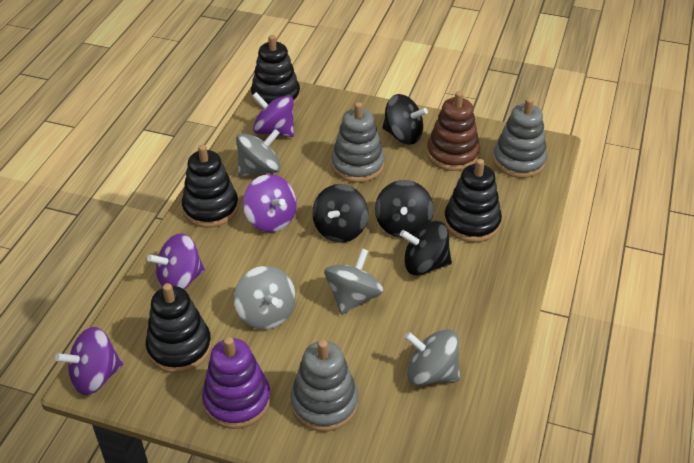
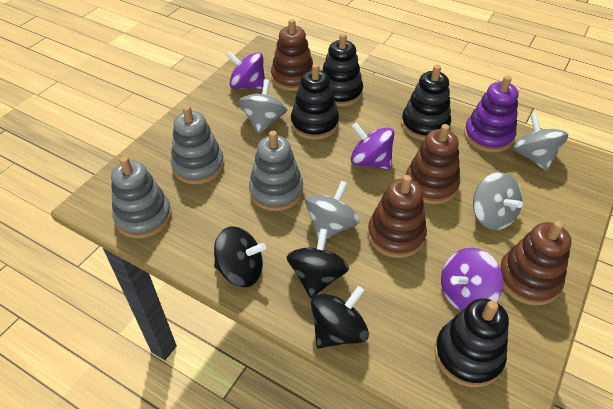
black spinning top: 4 -> 3
brown stacking toy: 1 -> 4
purple spinning top: 4 -> 3

